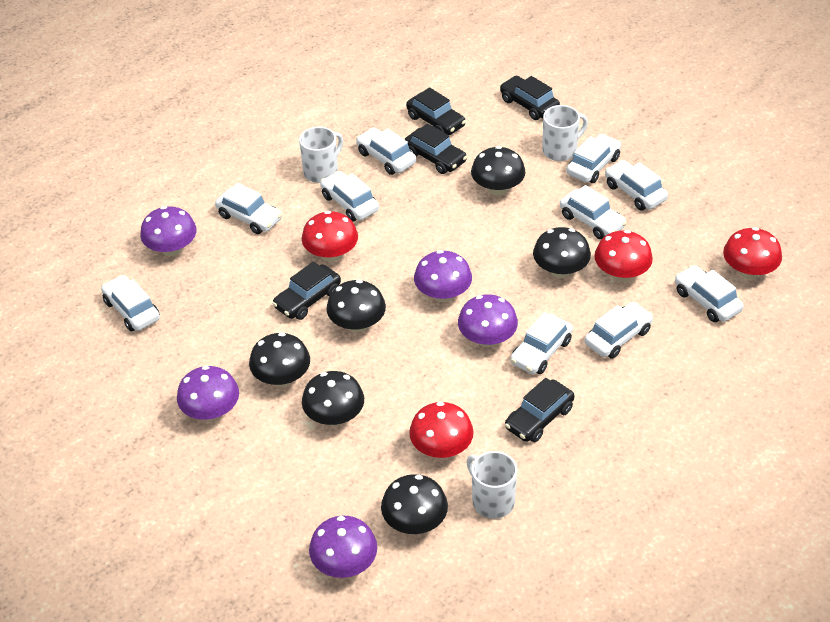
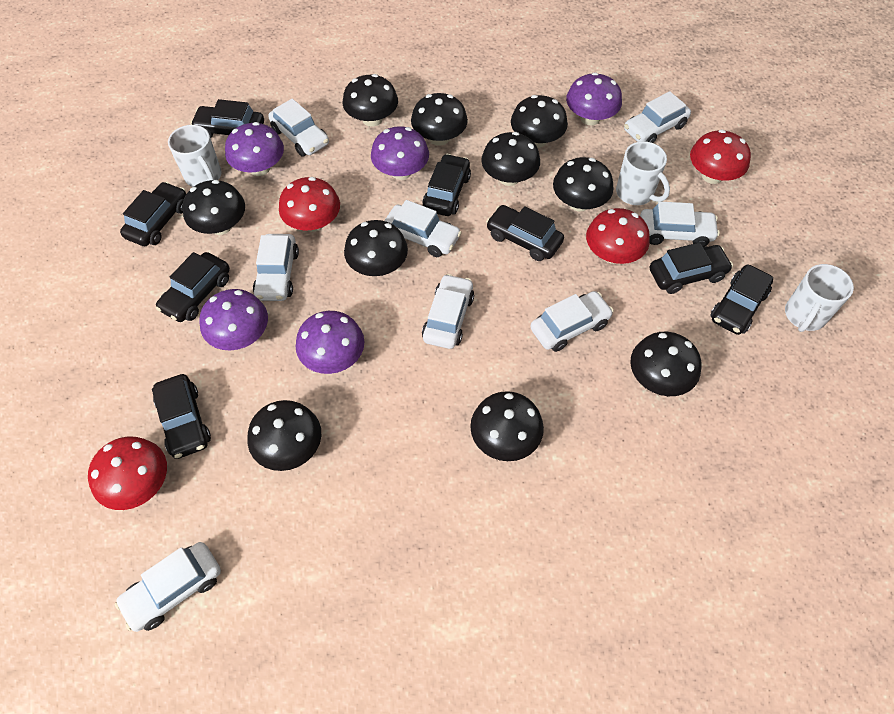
black car: 5 -> 8
black mushroom: 6 -> 10
white car: 10 -> 8

